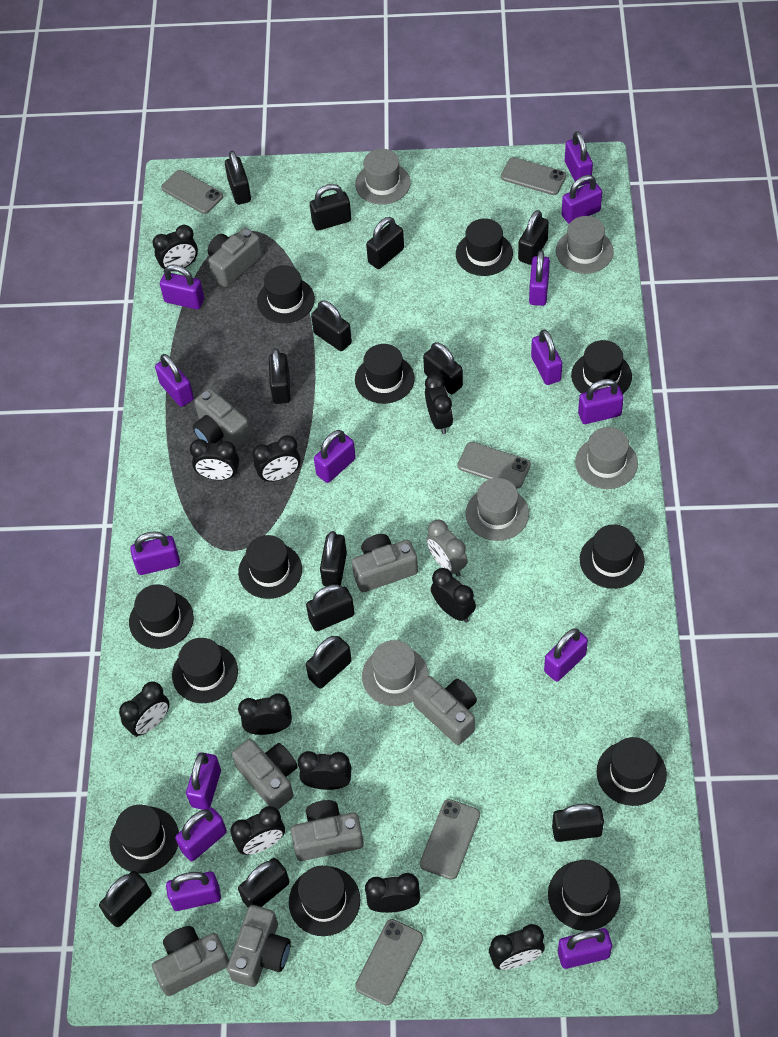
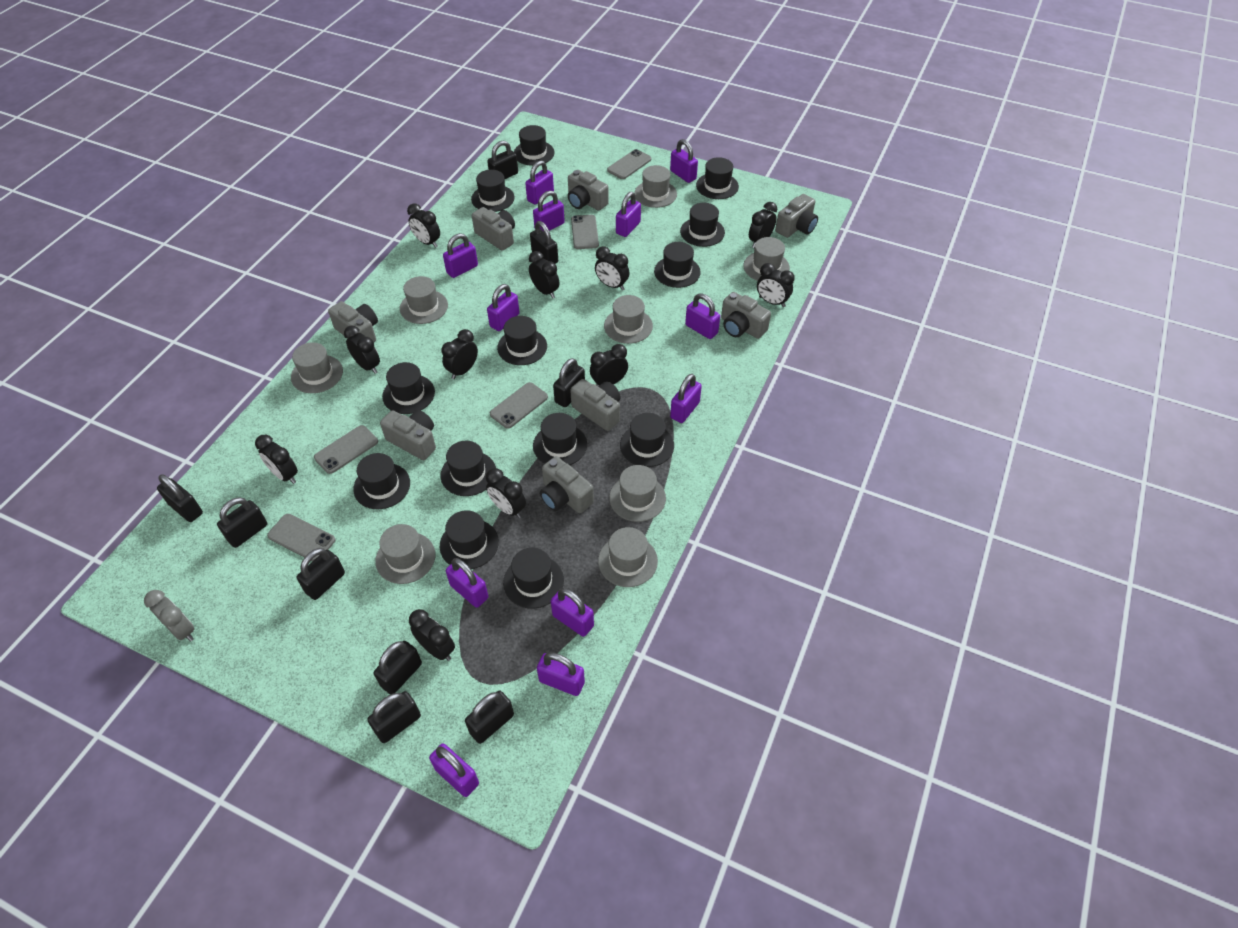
black hat: 12 -> 13
black padlock: 13 -> 9
grey hat: 5 -> 8
purple padlock: 14 -> 12

